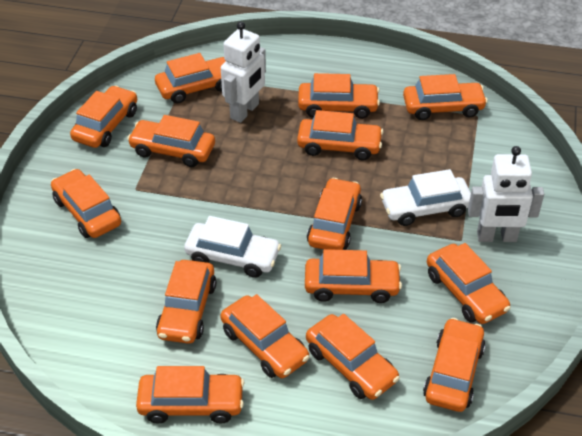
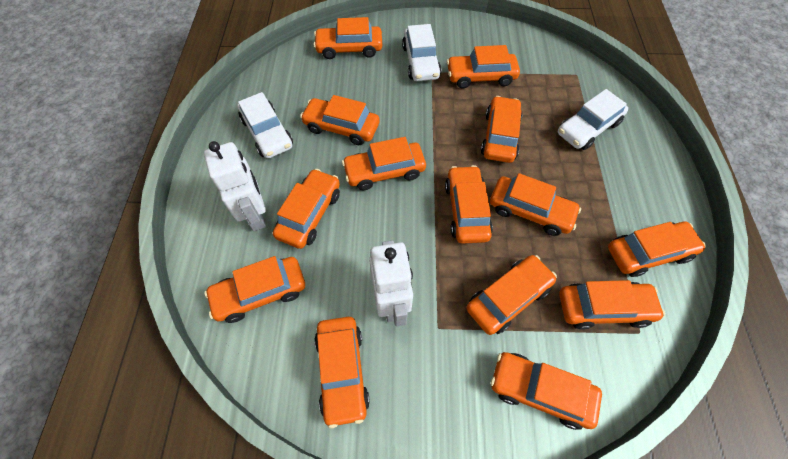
orange car: 15 -> 14
white car: 2 -> 3

